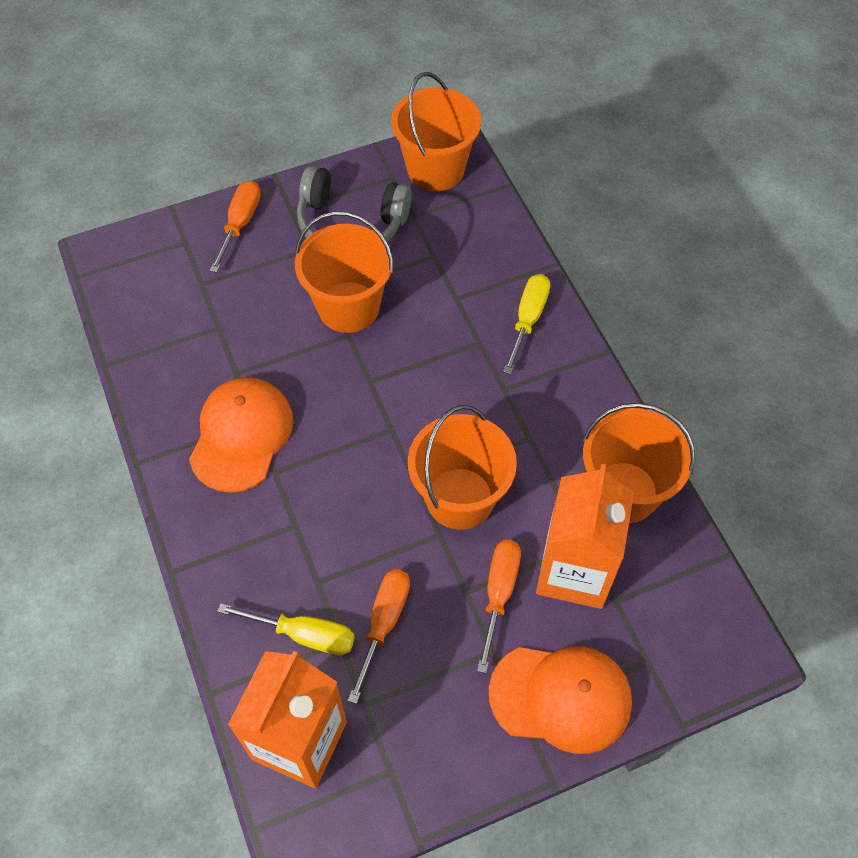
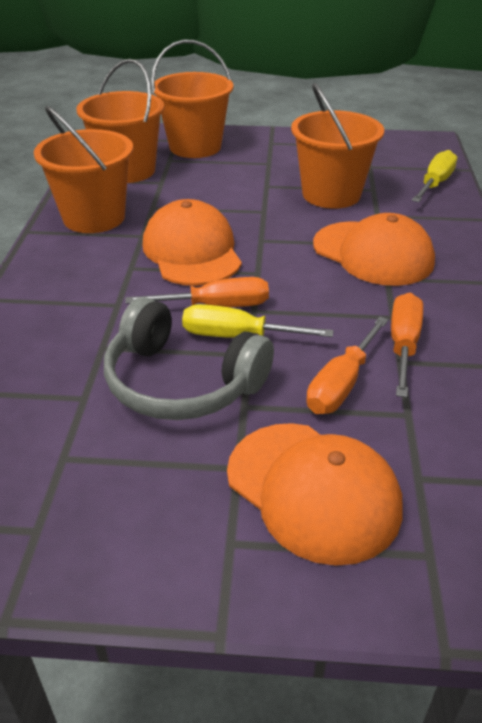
orange cap: 2 -> 3
orange carton: 2 -> 0

